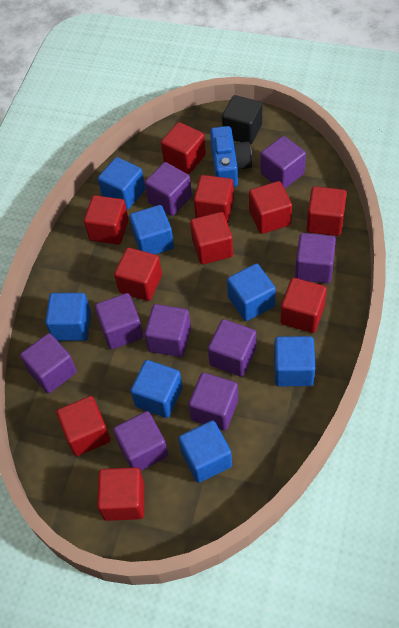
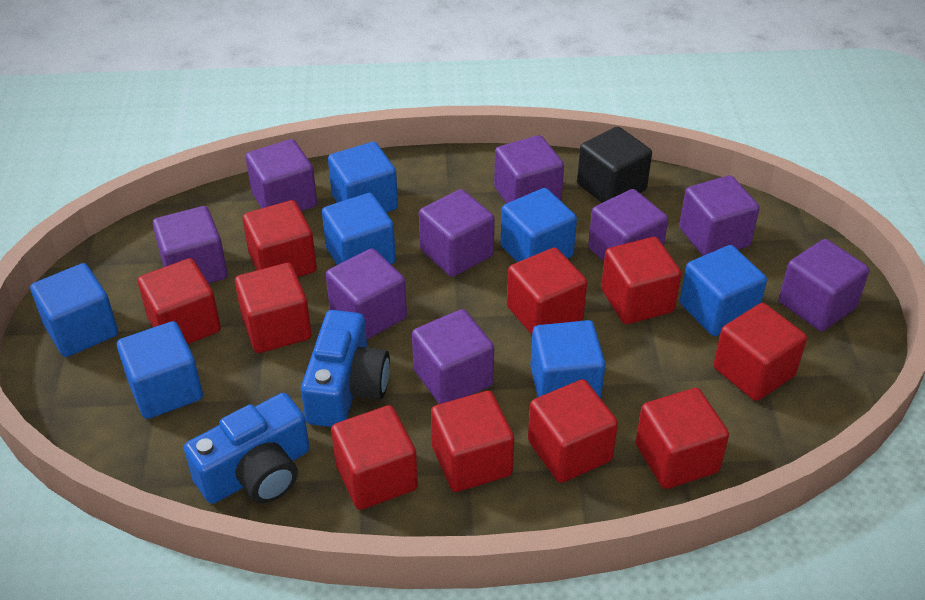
blue camera: 1 -> 2

